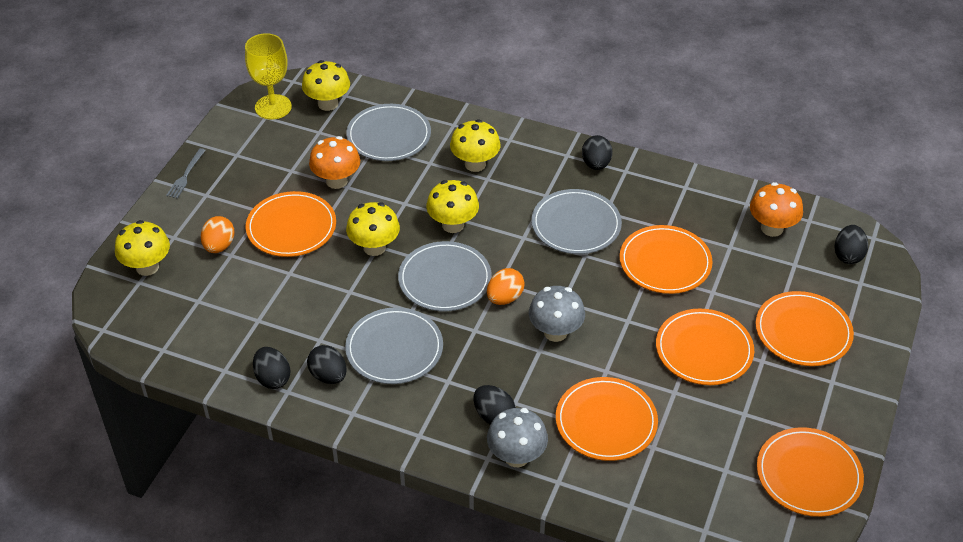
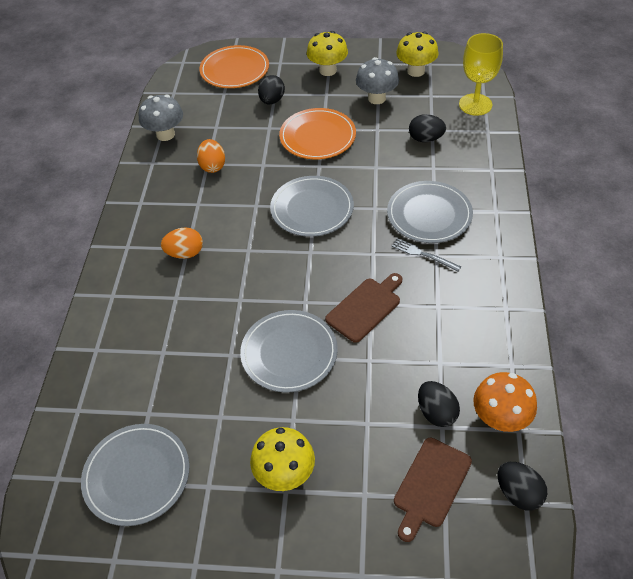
black egg: 5 -> 4
brown cutting board: 0 -> 2
orange mushroom: 2 -> 1
orange plate: 6 -> 2
yellow mushroom: 5 -> 3

